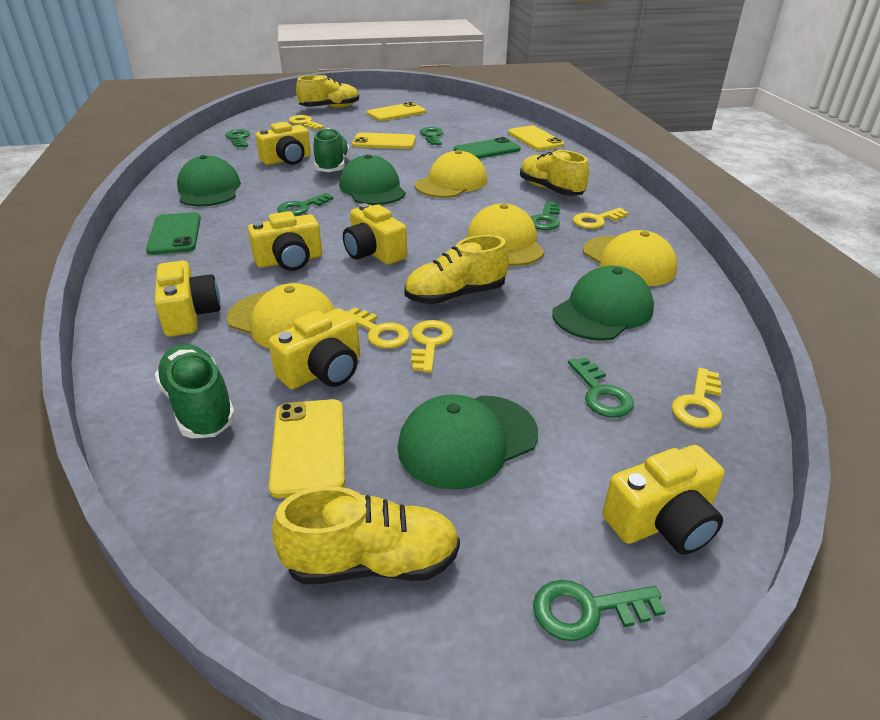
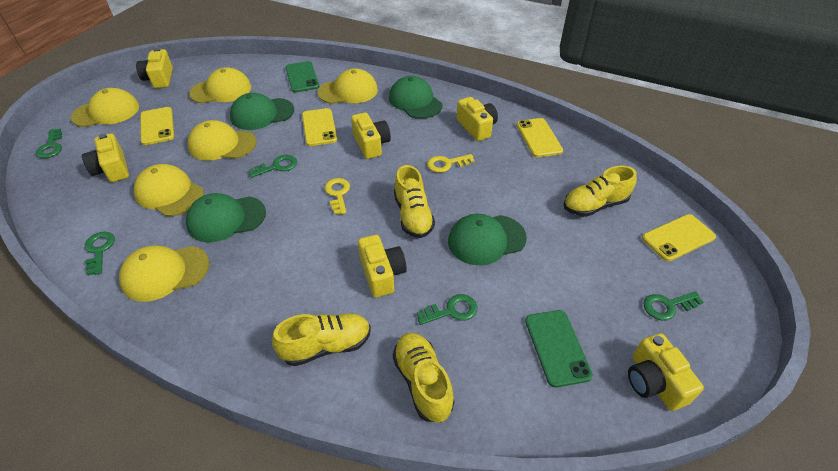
green key: 6 -> 5
green shoe: 2 -> 0
yellow cap: 4 -> 6
yellow key: 5 -> 2

